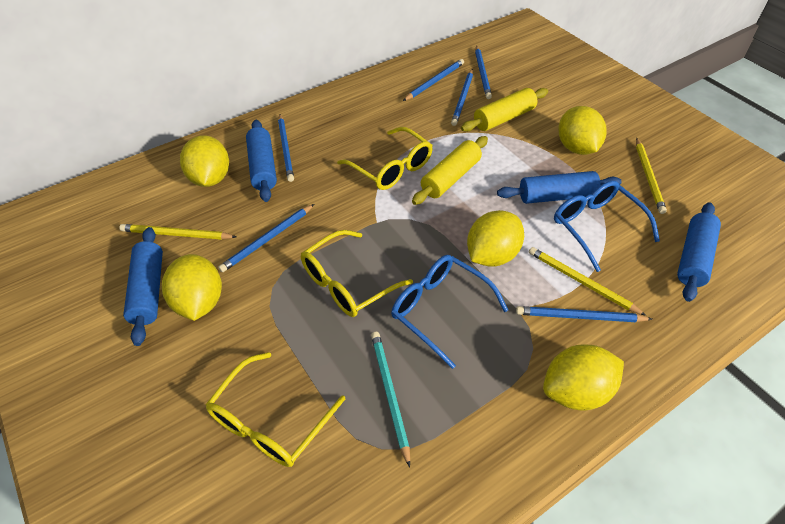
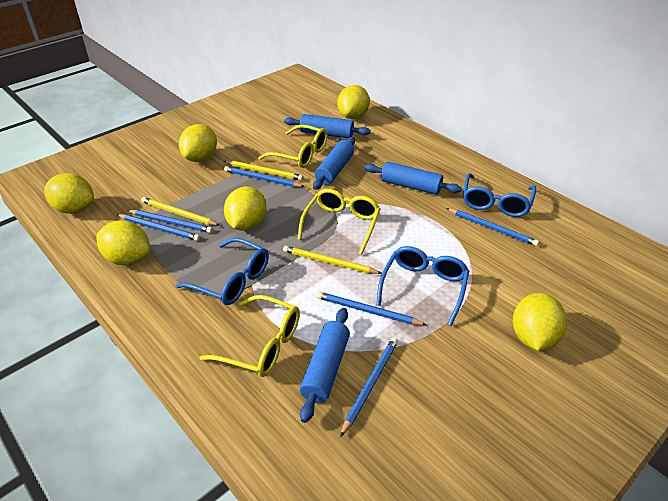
blue glasses: 2 -> 3
turquoise pencil: 1 -> 0
yellow lemon: 5 -> 6
yellow rolling pin: 2 -> 0

